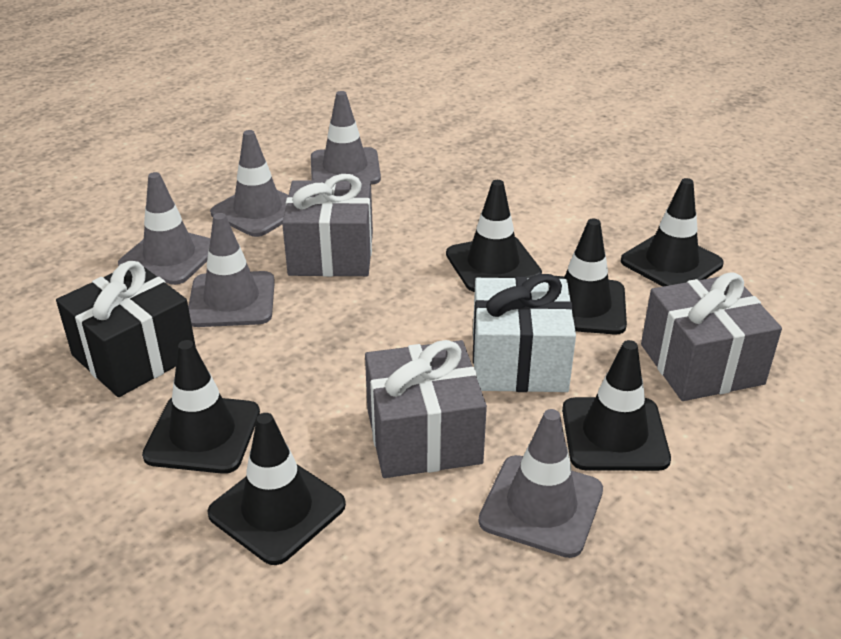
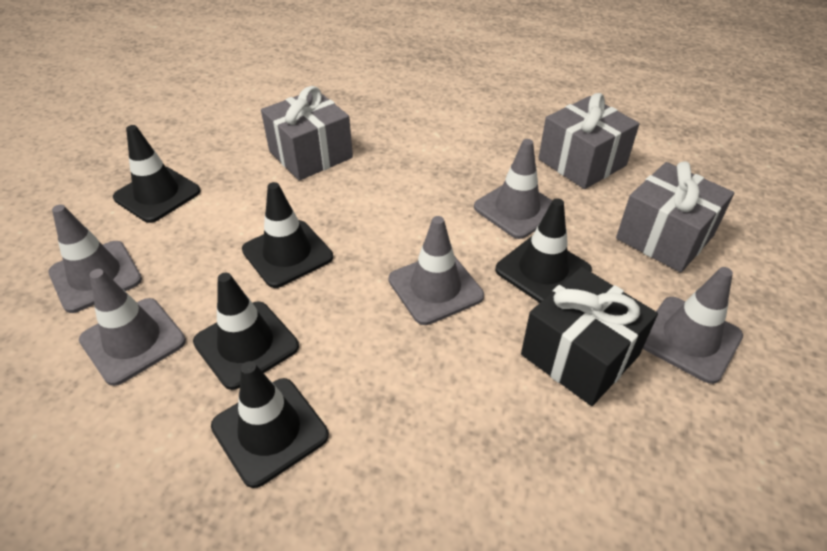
black traffic cone: 6 -> 5
white gift: 1 -> 0

